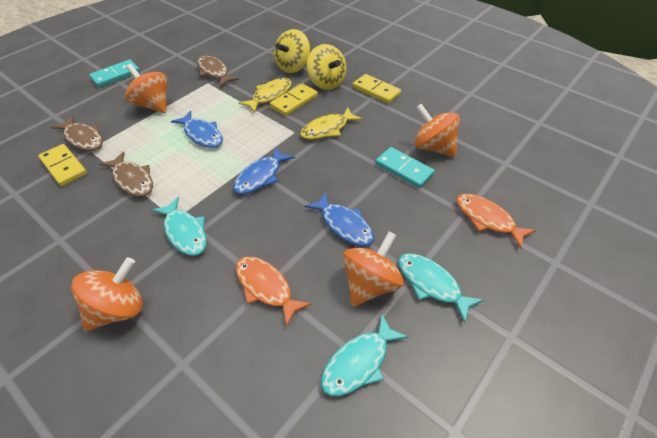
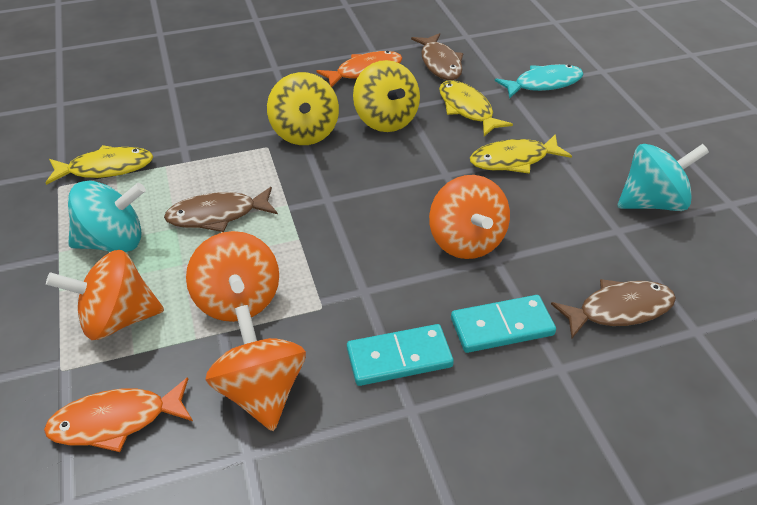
blue fish: 3 -> 0
turquoise fish: 3 -> 1
turquoise spinning top: 0 -> 2
yellow domino: 3 -> 0
yellow fish: 2 -> 3

